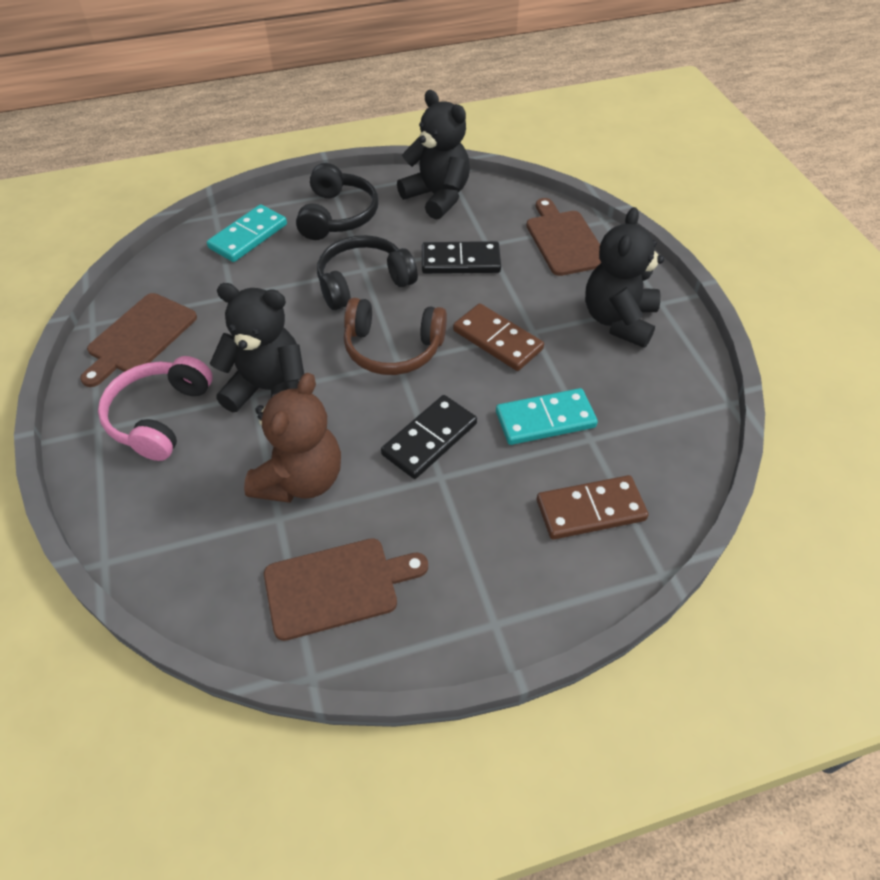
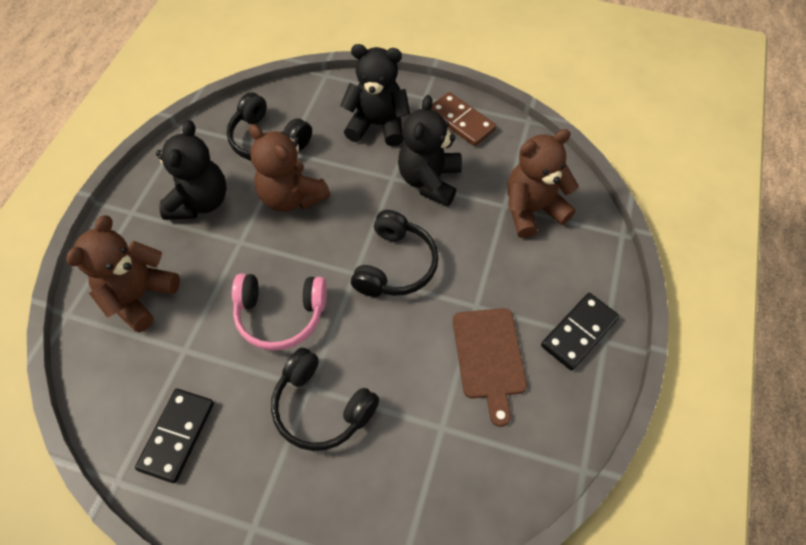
black headphones: 2 -> 3
brown cutting board: 3 -> 1
brown domino: 2 -> 1
brown headphones: 1 -> 0
brown teddy bear: 1 -> 3
turquoise domino: 2 -> 0

